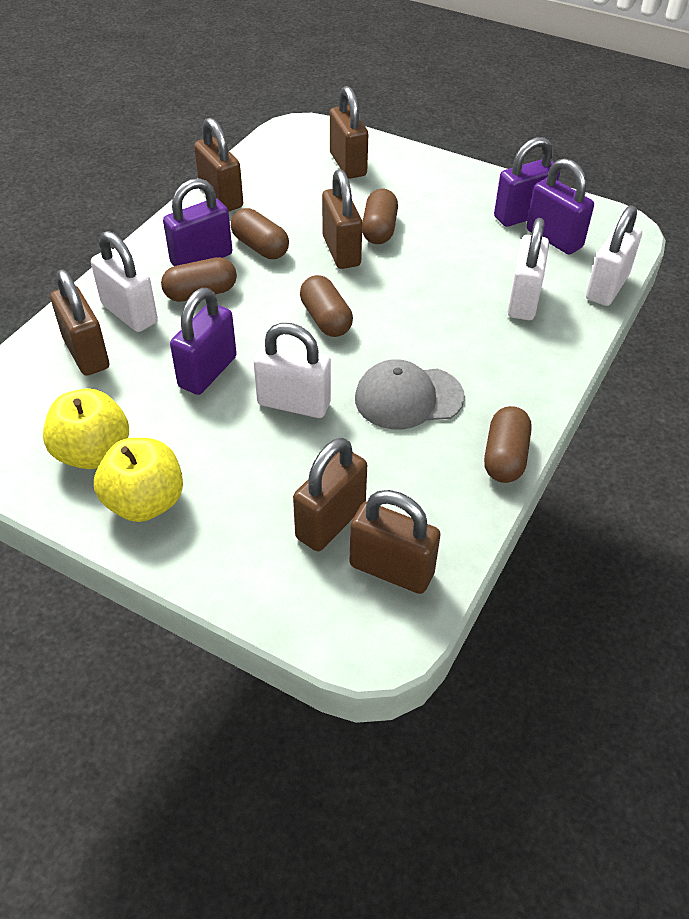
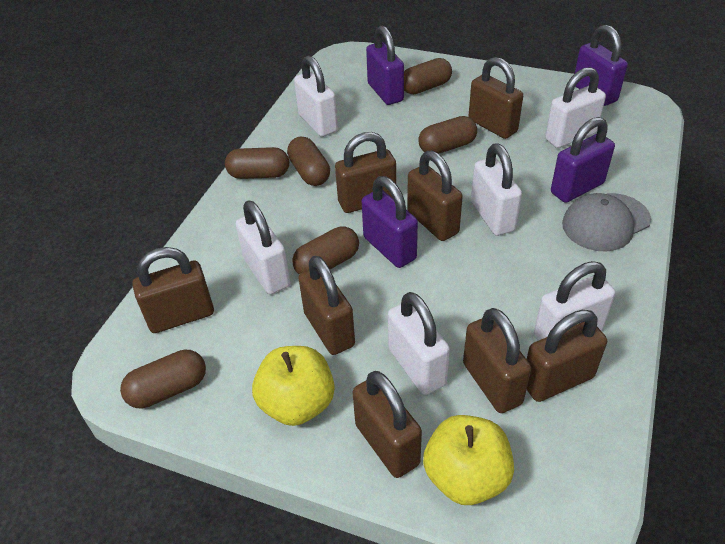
brown capsule: 5 -> 6
brown padlock: 6 -> 8
white padlock: 4 -> 6

